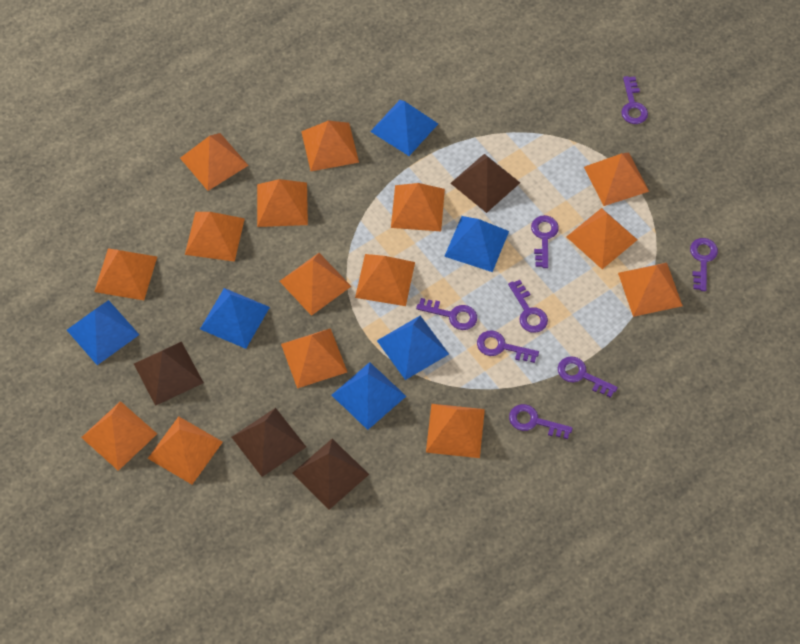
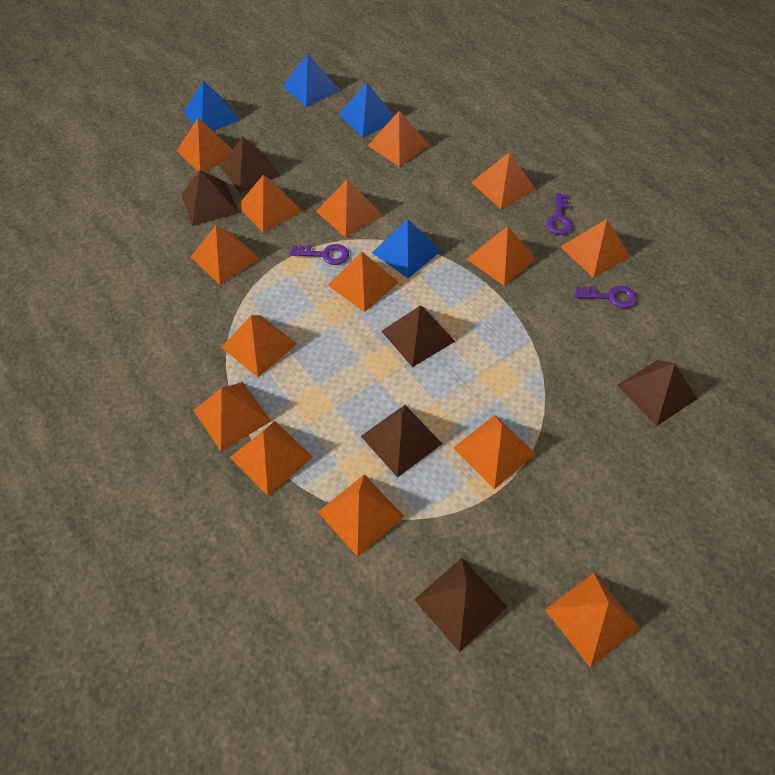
blue pyramid: 6 -> 4
brown pyramid: 4 -> 6
purple key: 8 -> 3

